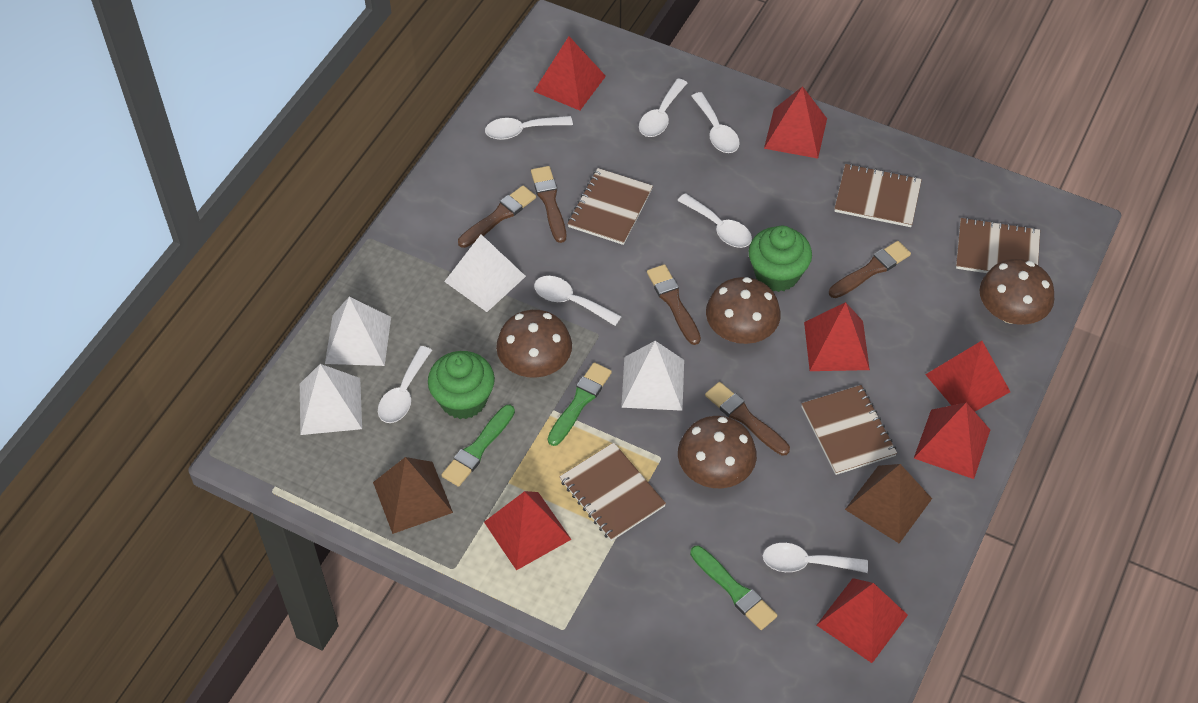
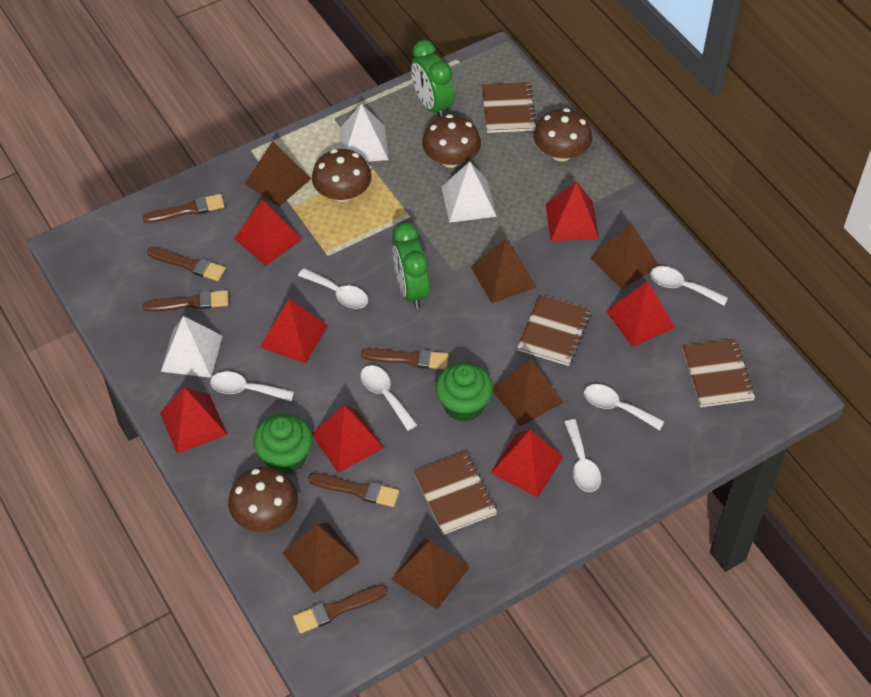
brown brush: 5 -> 6
brown notebook: 5 -> 4
brown pyramid: 2 -> 6
green brush: 3 -> 0
green clock: 0 -> 2
white pyramid: 4 -> 3
white spoon: 7 -> 6

